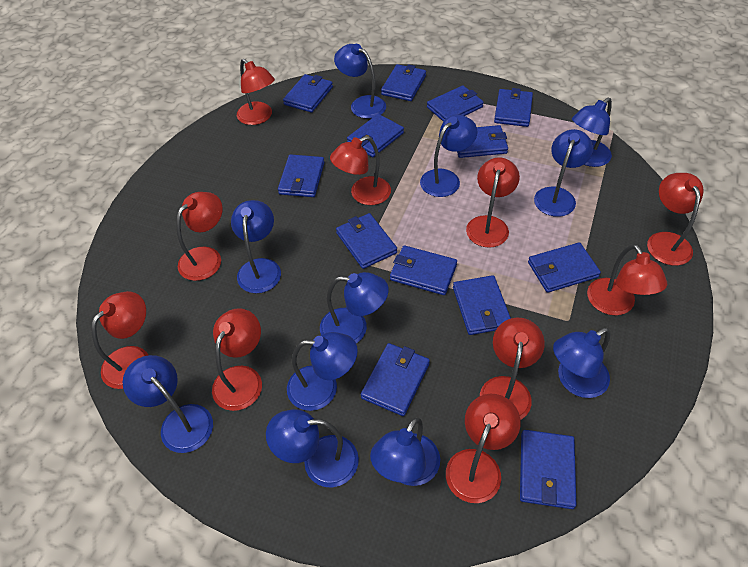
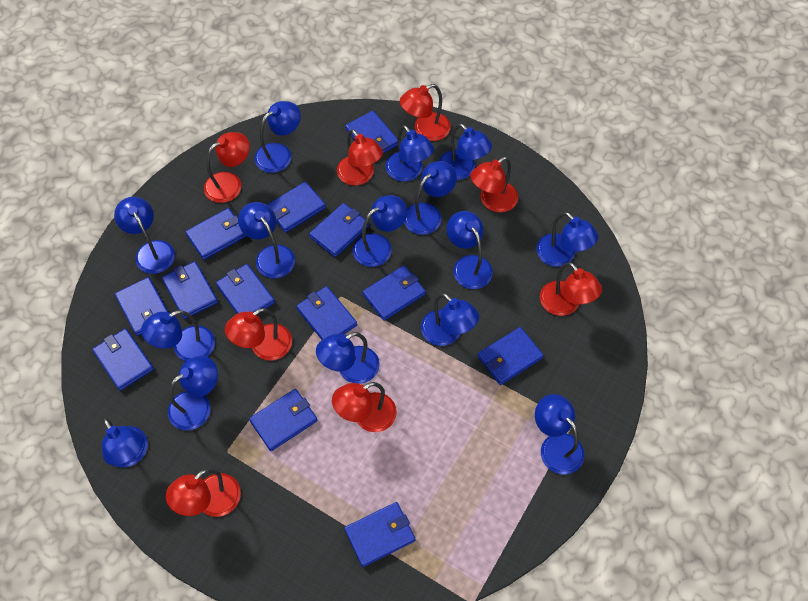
blue lamp: 11 -> 15
red lamp: 10 -> 8

